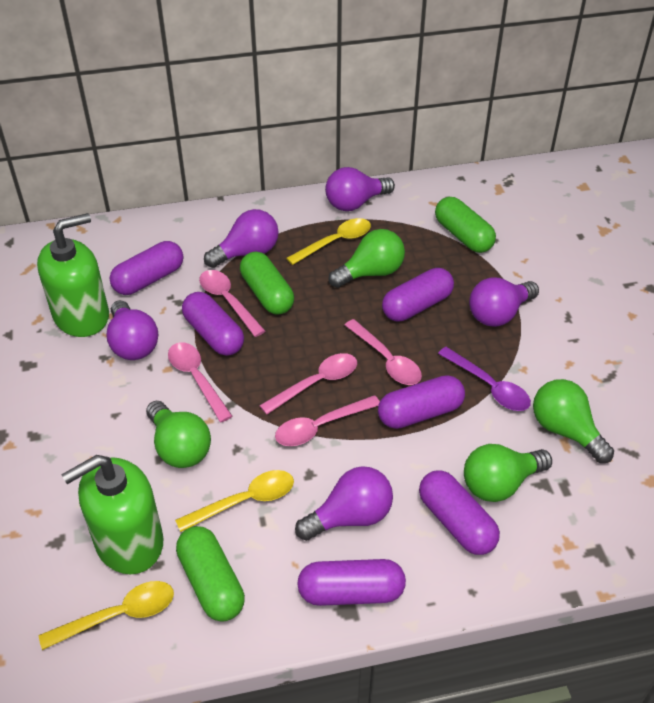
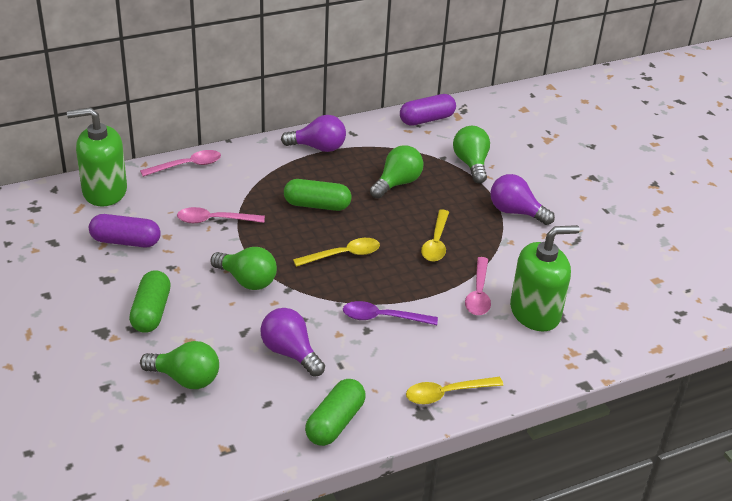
pink spoon: 5 -> 3
purple capsule: 6 -> 2
purple light bulb: 5 -> 3

